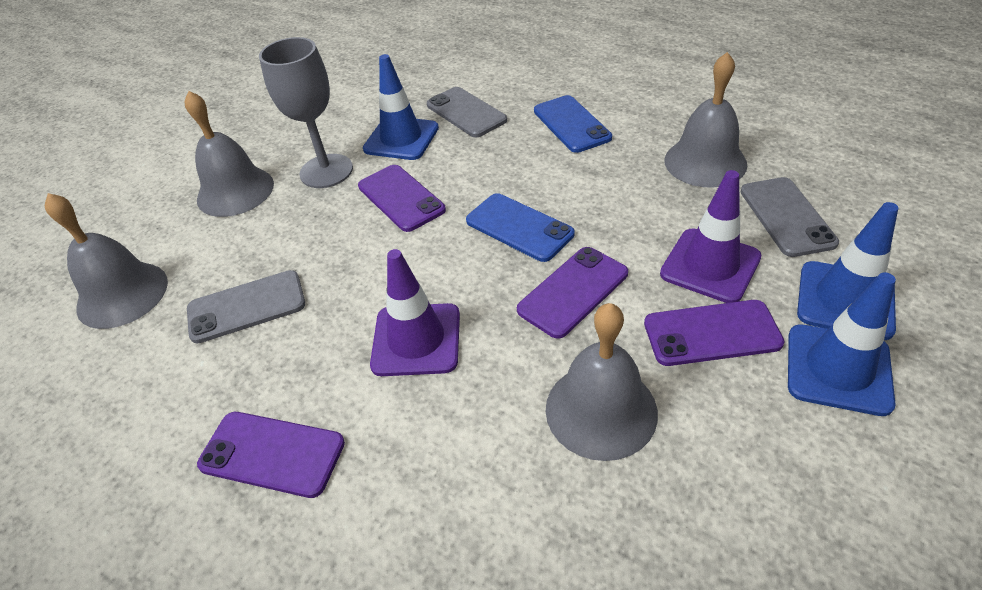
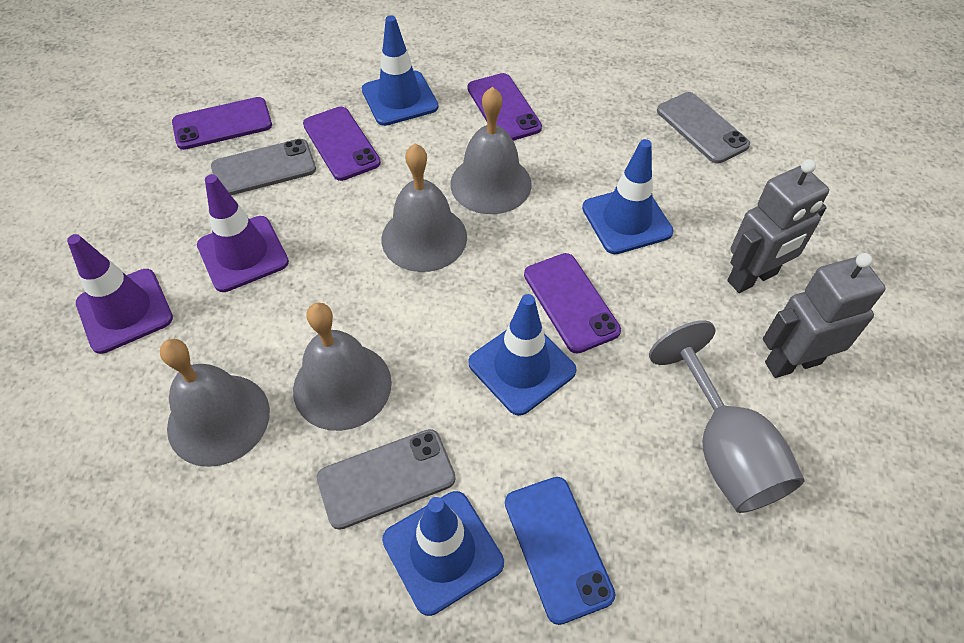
blue phone: 2 -> 1
blue traffic cone: 3 -> 4
grey robot: 0 -> 2

